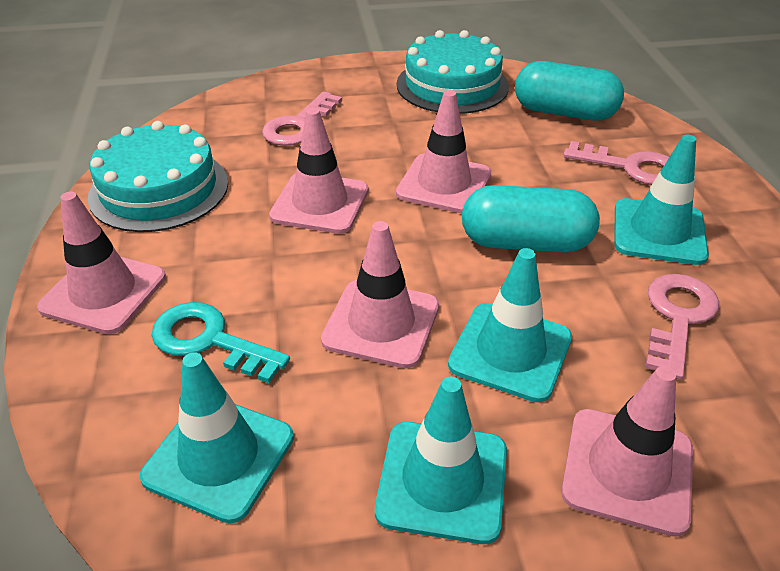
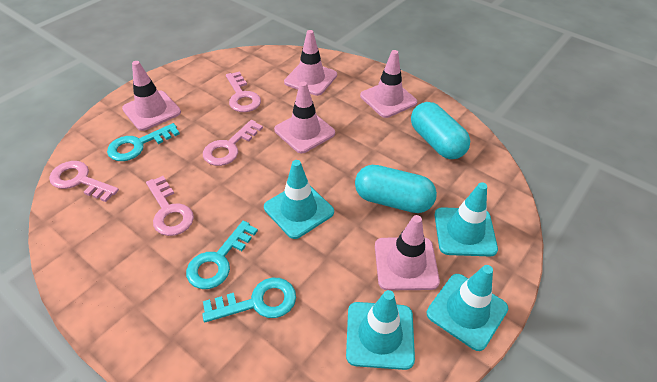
pink key: 3 -> 4
turquoise cake: 2 -> 0
turquoise key: 1 -> 3

